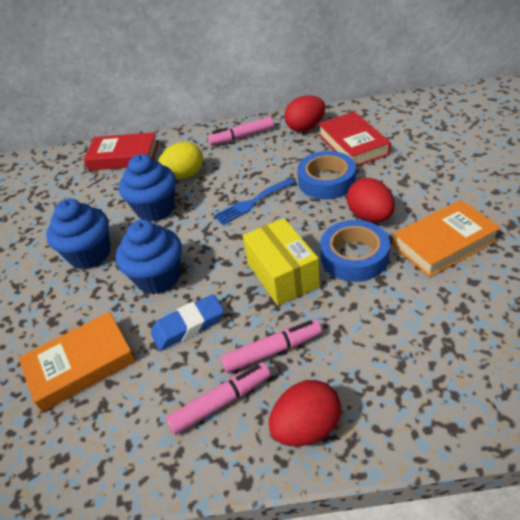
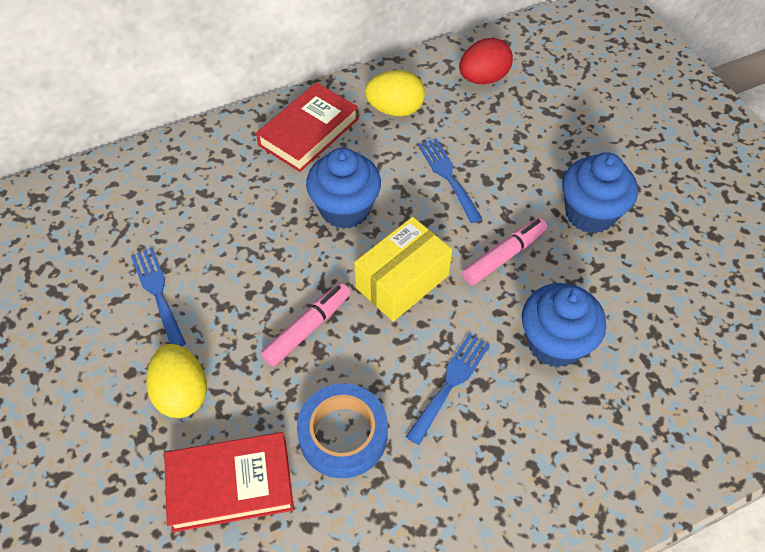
blue eraser: 1 -> 0
blue fork: 1 -> 3
blue tape: 2 -> 1
orange book: 2 -> 0
pink marker: 3 -> 2
red egg: 3 -> 1
yellow egg: 1 -> 2

